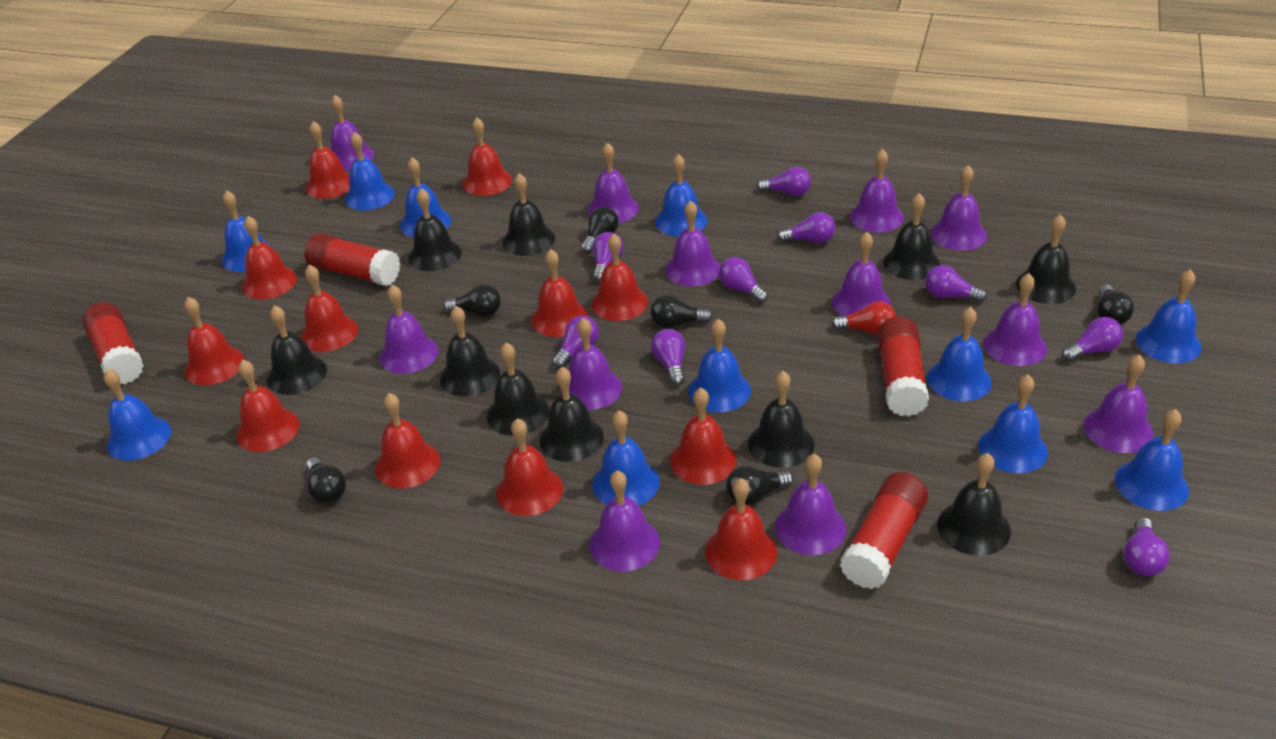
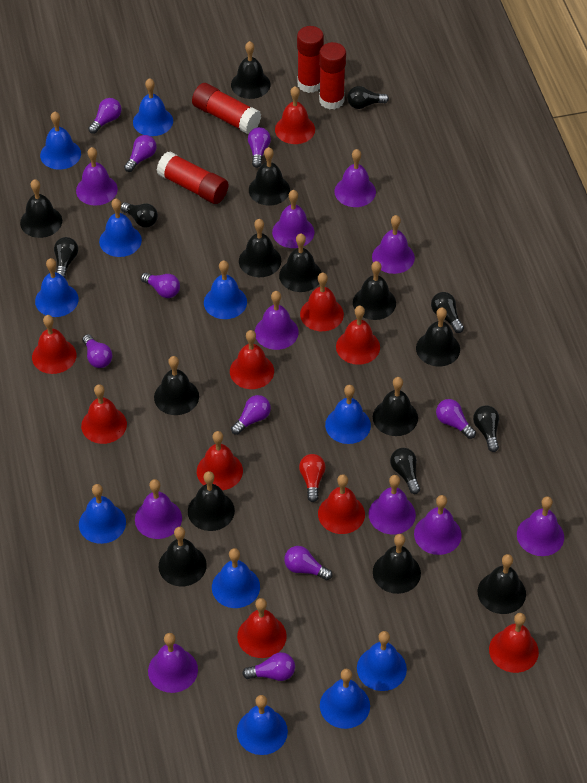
black bell: 10 -> 13
purple bell: 12 -> 10
red bell: 12 -> 10

